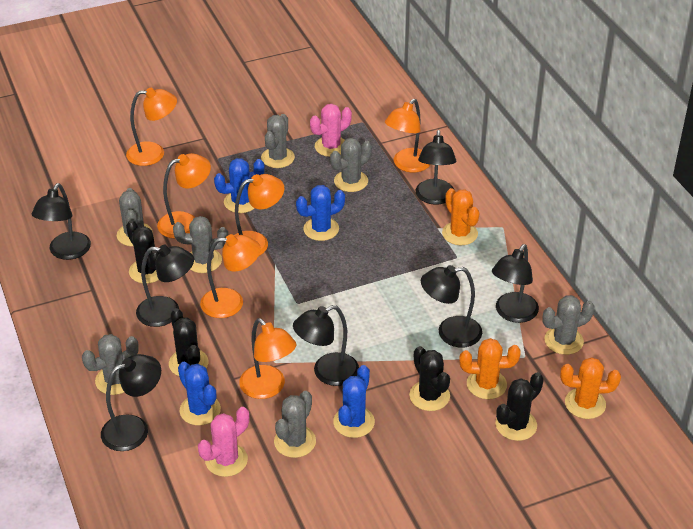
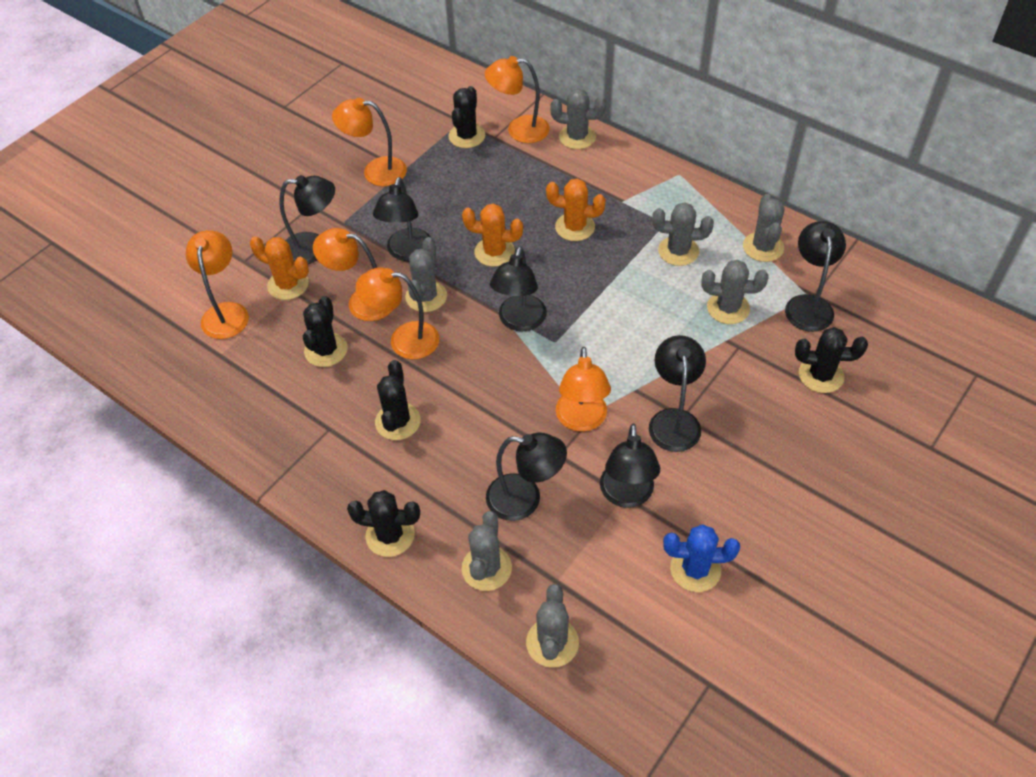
black cactus: 4 -> 5
blue cactus: 4 -> 1
pink cactus: 2 -> 0

